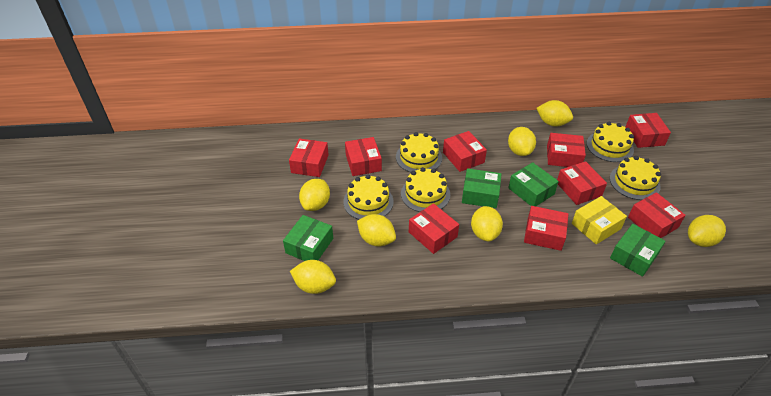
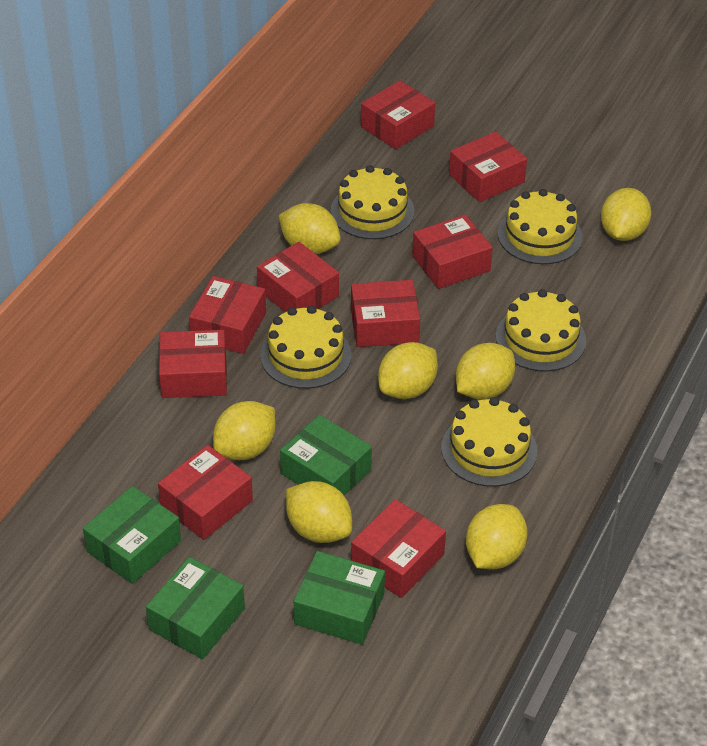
yellow box: 1 -> 0

